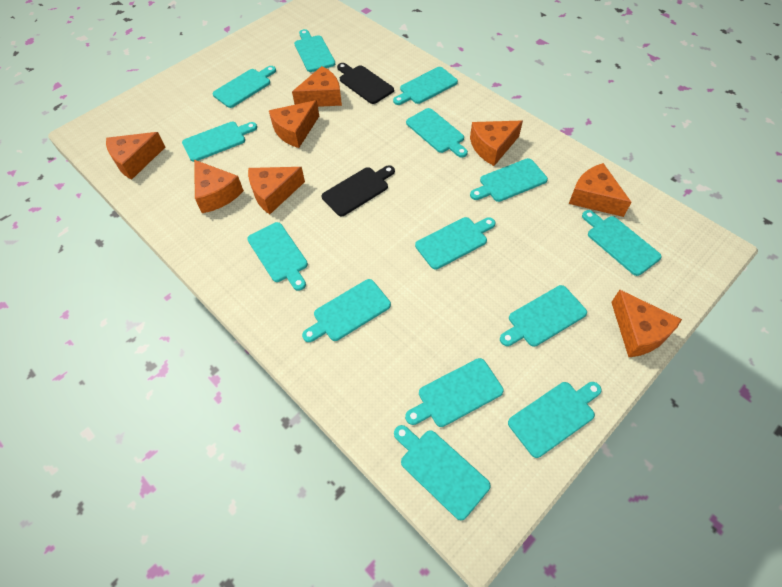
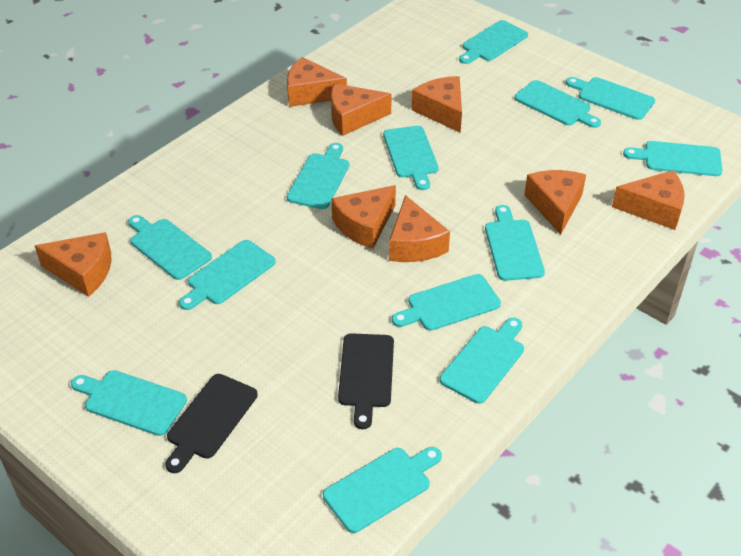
turquoise cutting board: 14 -> 13

